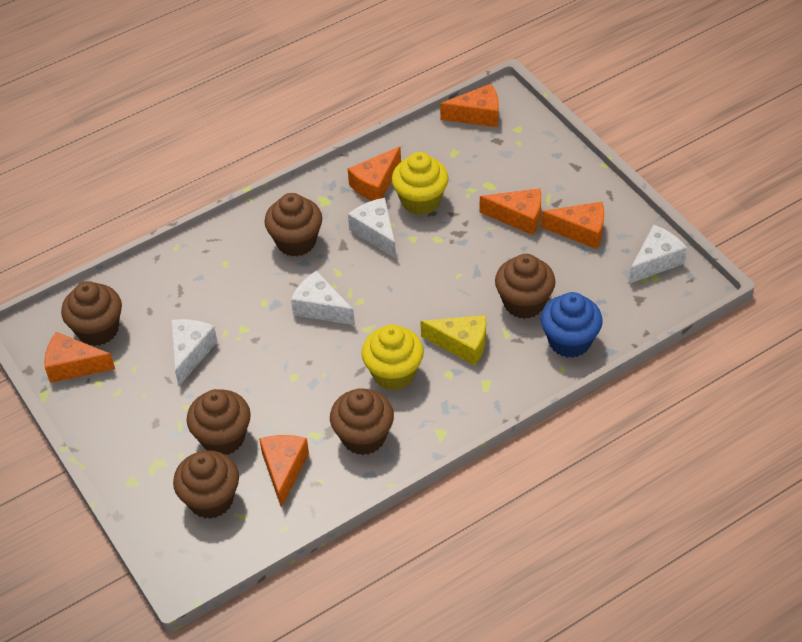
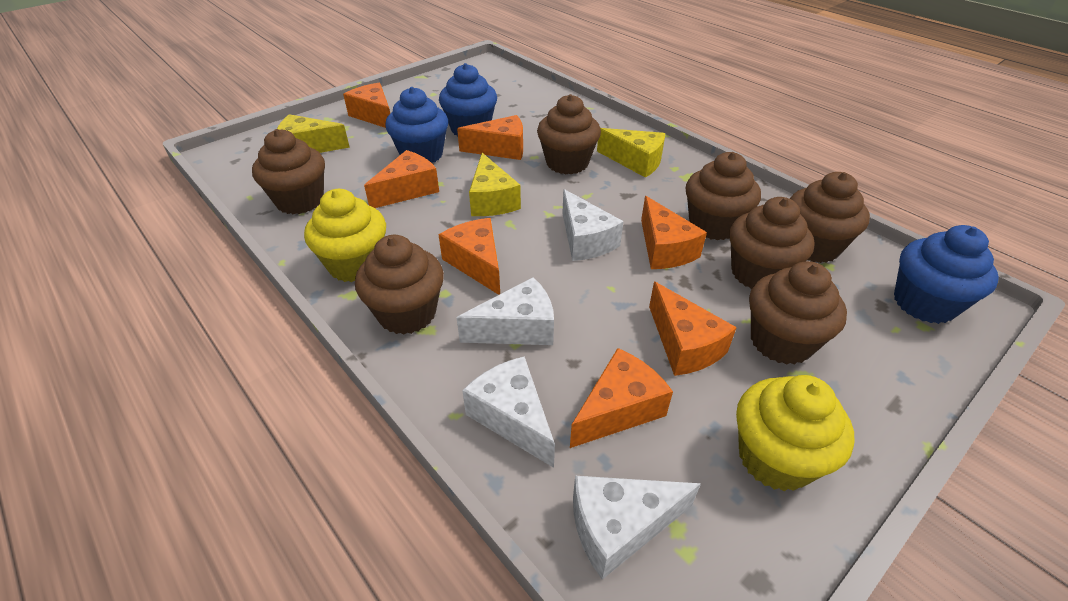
blue cupcake: 1 -> 3
brown cupcake: 6 -> 7
orange cheese: 6 -> 7
yellow cheese: 1 -> 3

